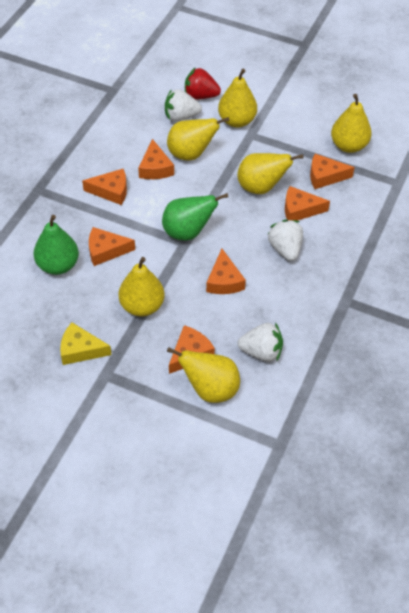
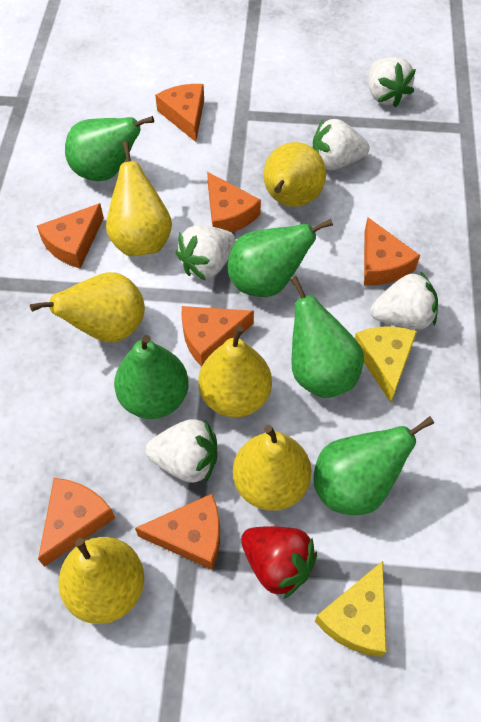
green pear: 2 -> 5
white strawberry: 3 -> 5
yellow cheese: 1 -> 2

